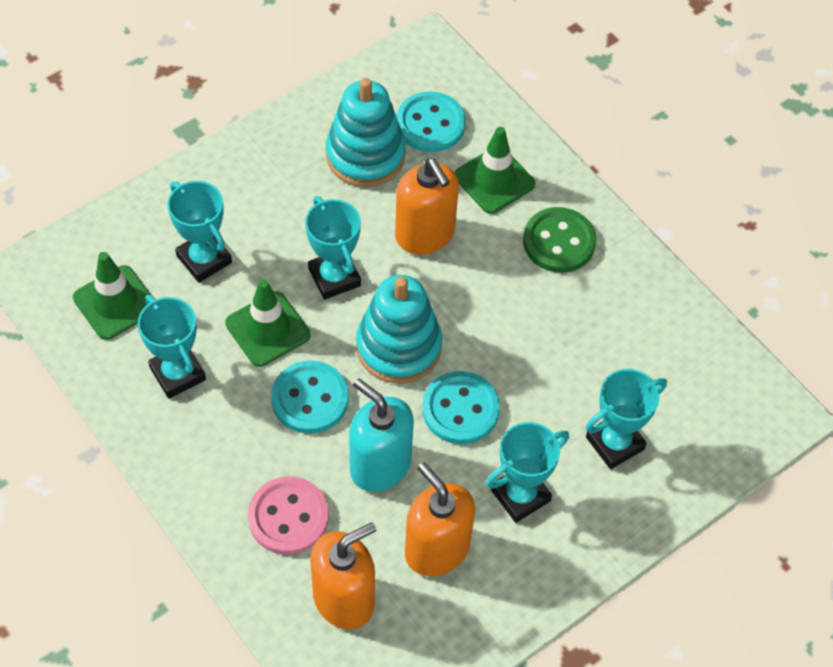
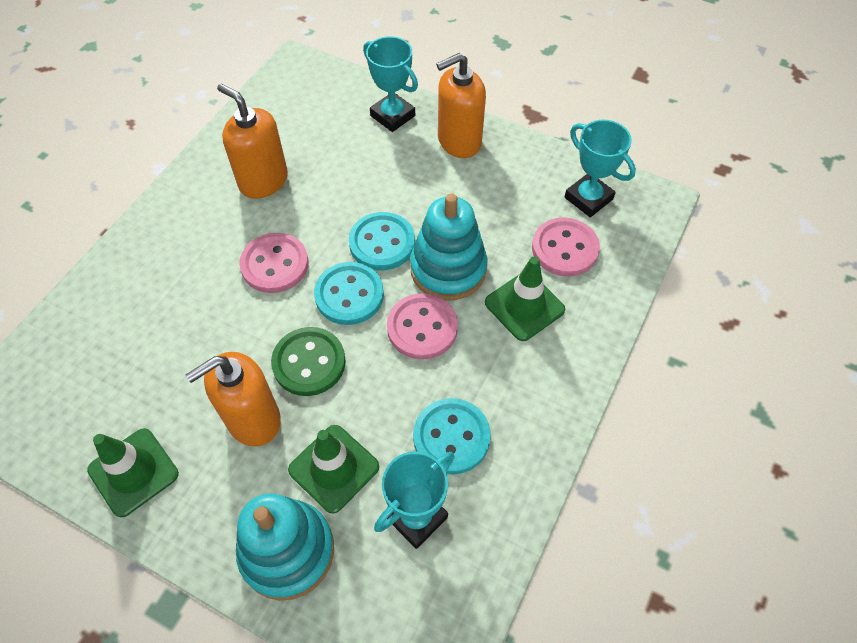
pink button: 1 -> 3
turquoise soap dispenser: 1 -> 0
turquoise trophy: 5 -> 3

